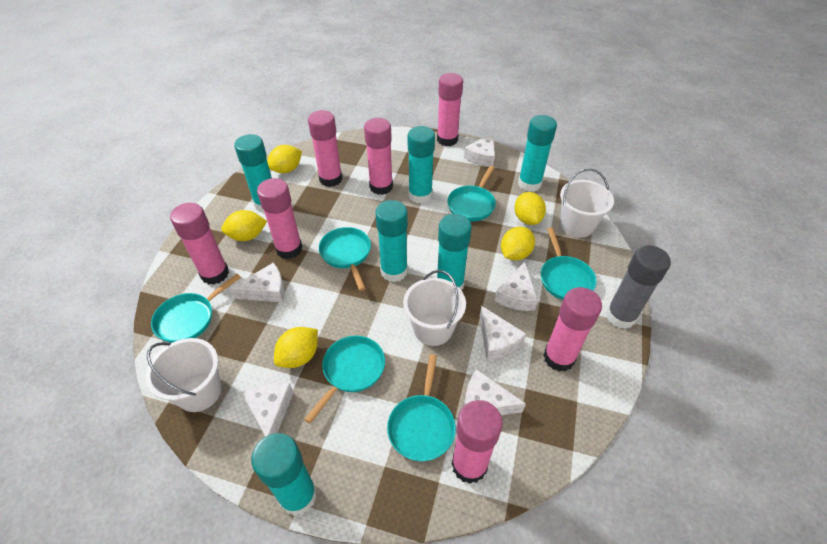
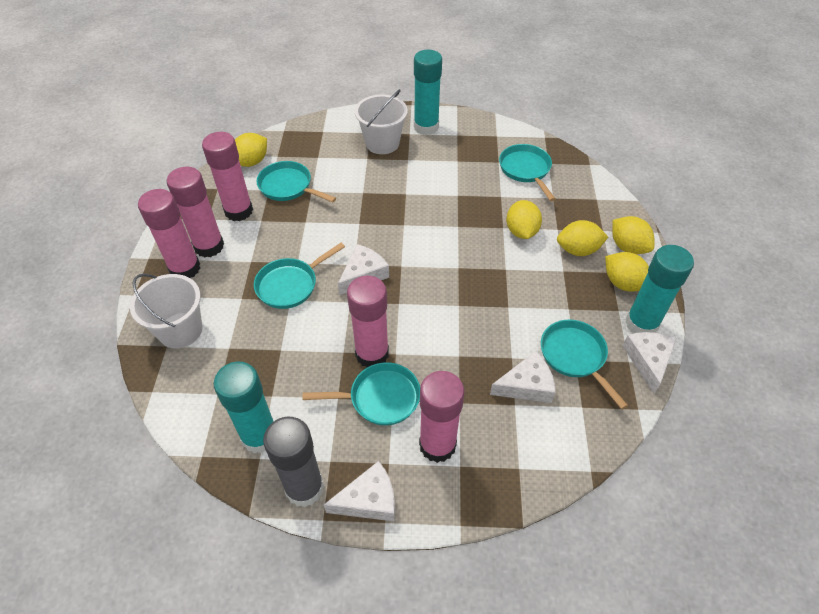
pink glue stick: 7 -> 5
turquoise glue stick: 6 -> 3
turquoise pan: 6 -> 5
white bucket: 3 -> 2
white cheese: 6 -> 4

